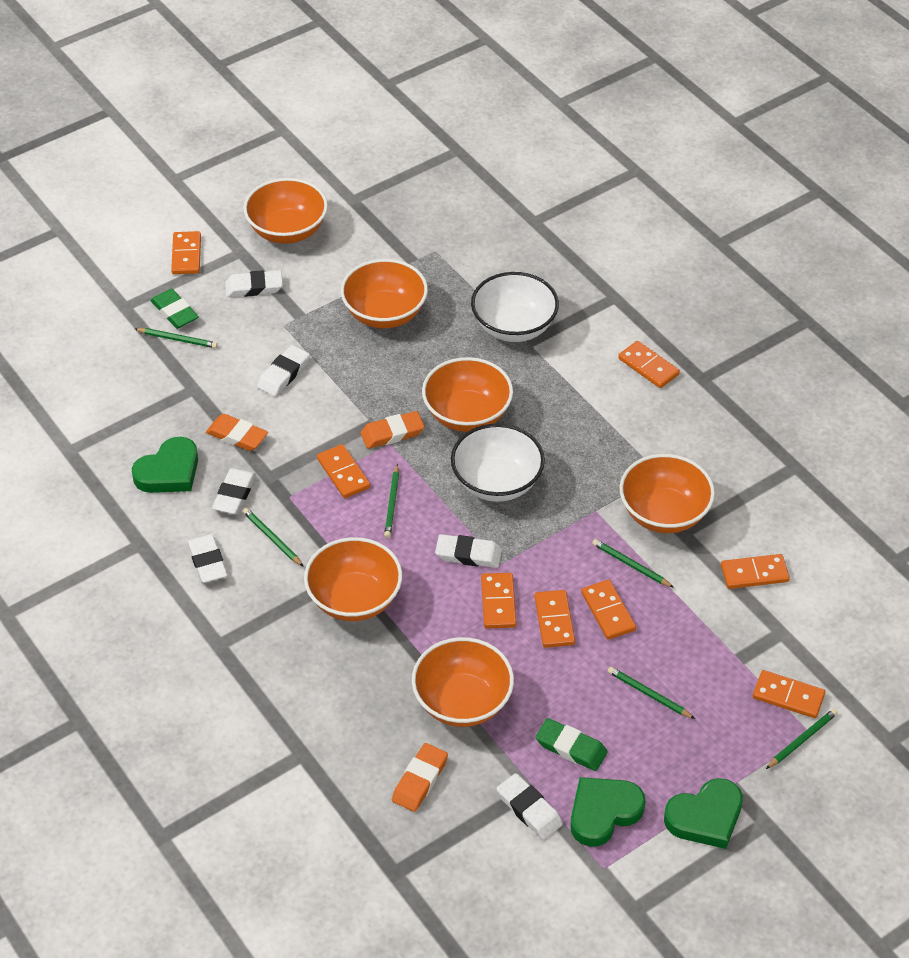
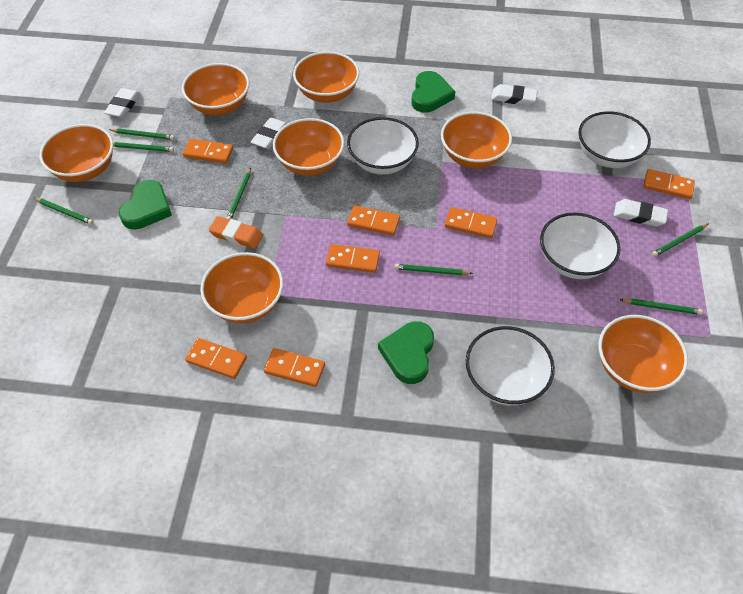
green eraser: 2 -> 0
green pencil: 6 -> 7
orange bowl: 6 -> 7
orange domino: 8 -> 7
orange eraser: 3 -> 1
white bowl: 2 -> 4
white eraser: 6 -> 4

